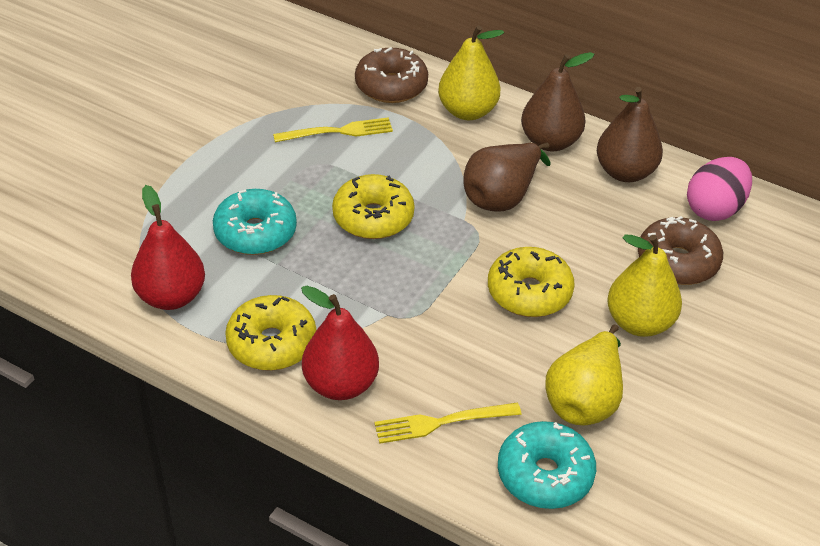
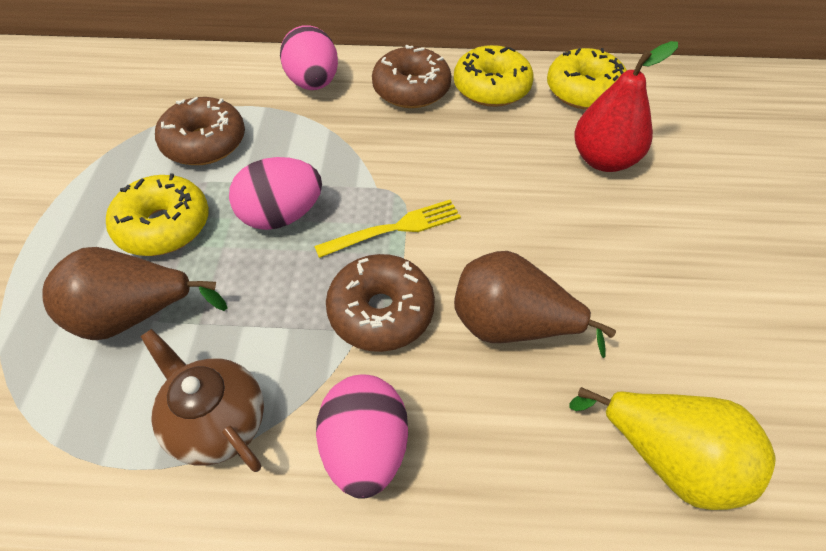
brown donut: 2 -> 3
brown pear: 3 -> 2
brown teapot: 0 -> 1
pink egg: 1 -> 3
red pear: 2 -> 1
turquoise donut: 2 -> 0
yellow fork: 2 -> 1
yellow pear: 3 -> 1

